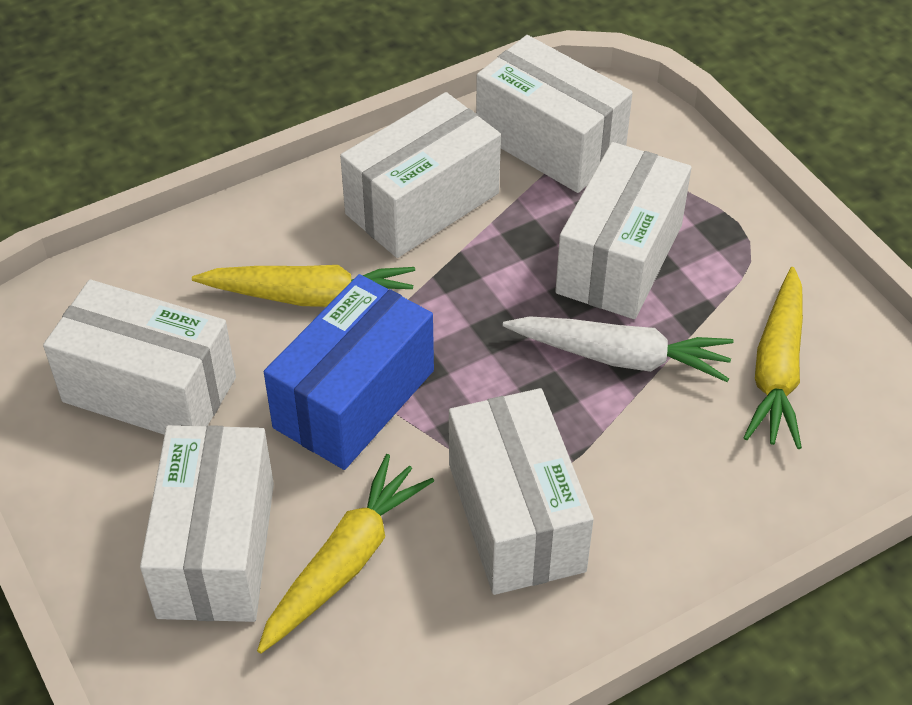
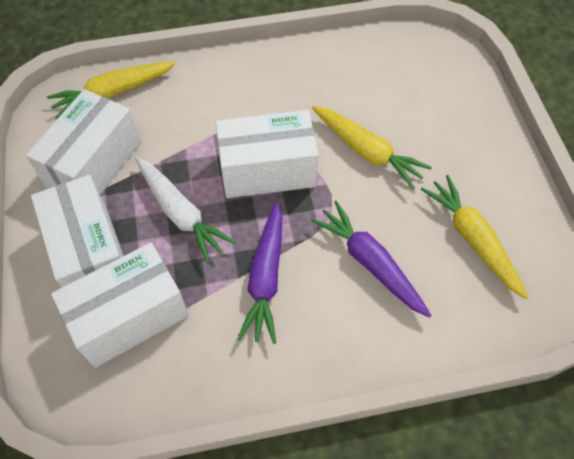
blue box: 1 -> 0
purple carrot: 0 -> 2
white box: 6 -> 4

